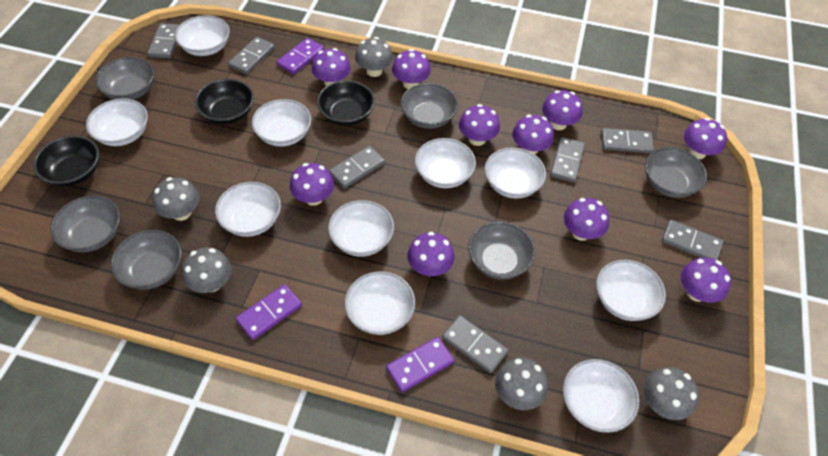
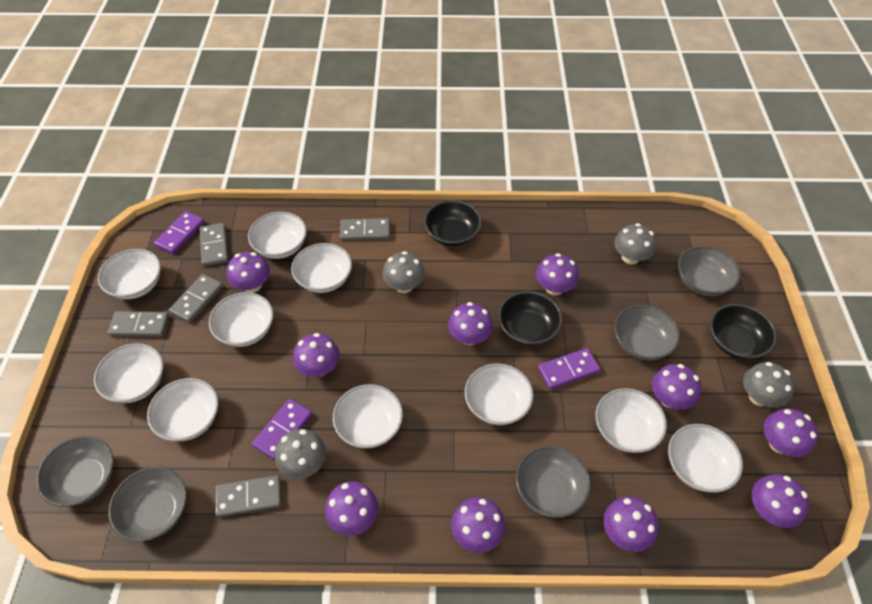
grey bowl: 6 -> 5
grey domino: 7 -> 5
grey mushroom: 5 -> 4

